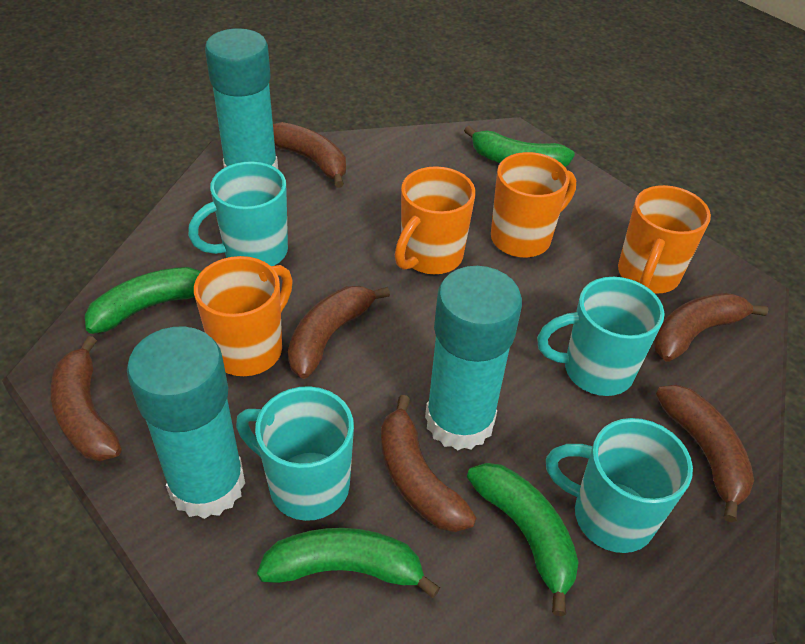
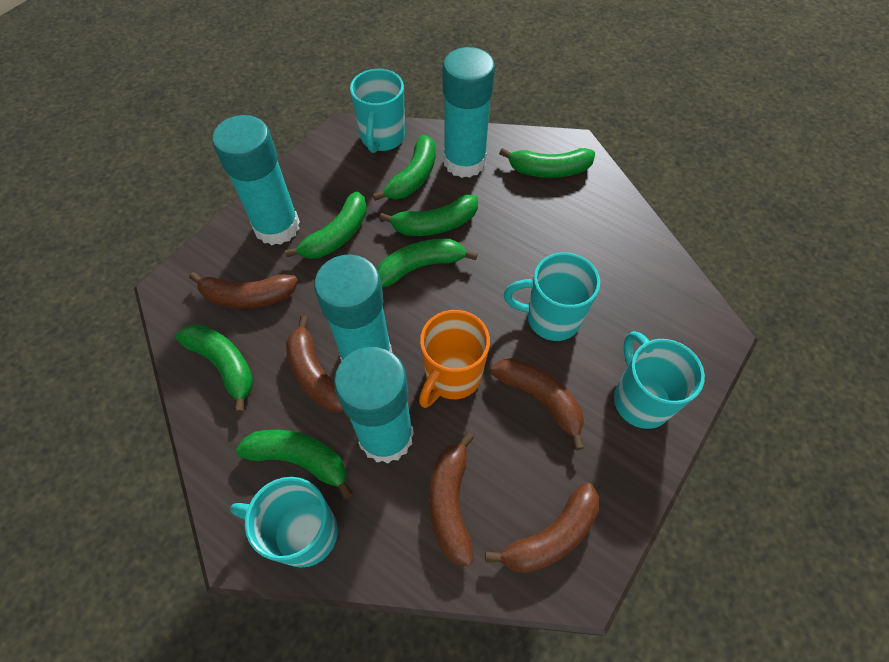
brown banana: 6 -> 5
green banana: 4 -> 7
orange mug: 4 -> 1
turquoise glue stick: 3 -> 4

